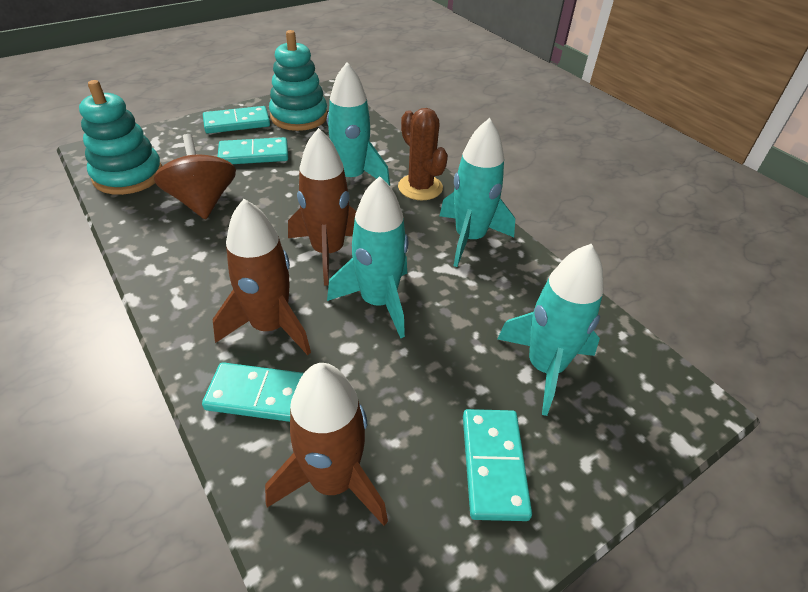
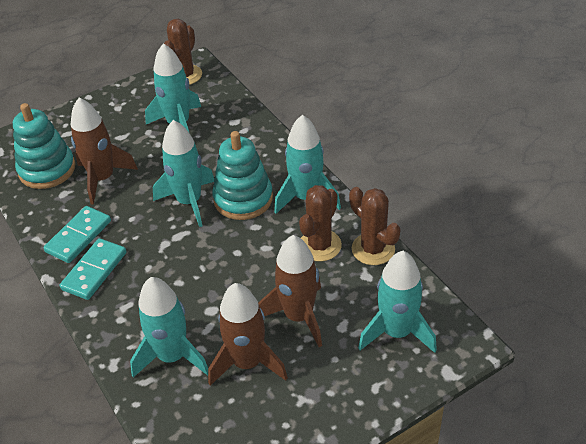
brown cactus: 1 -> 3
brown spinning top: 1 -> 0
turquoise domino: 4 -> 2
turquoise rocket: 4 -> 5

